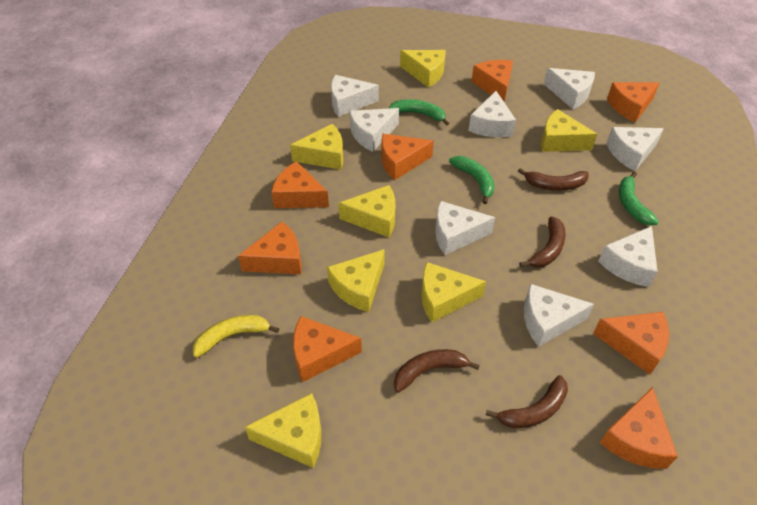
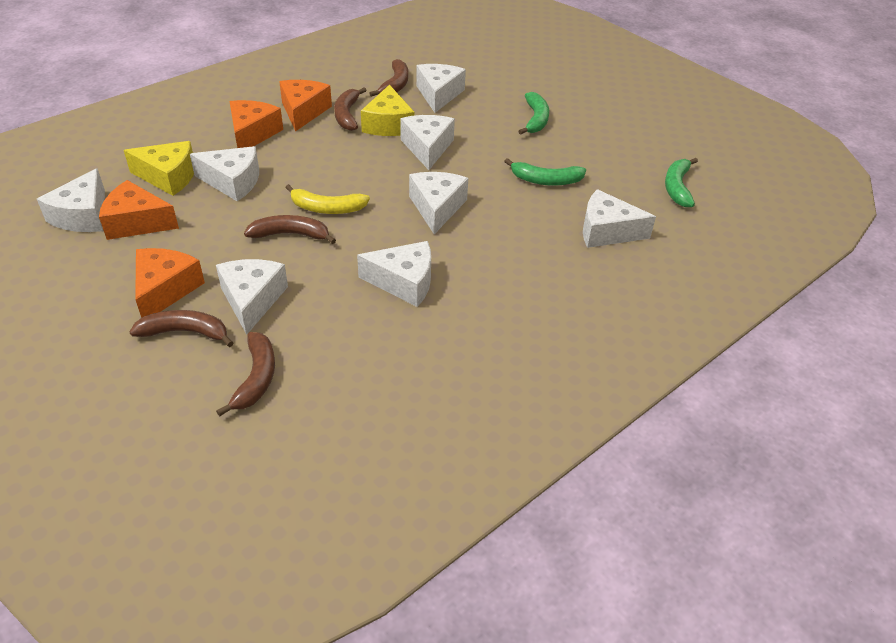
brown banana: 4 -> 5
orange cheese: 8 -> 4
yellow cheese: 7 -> 2

